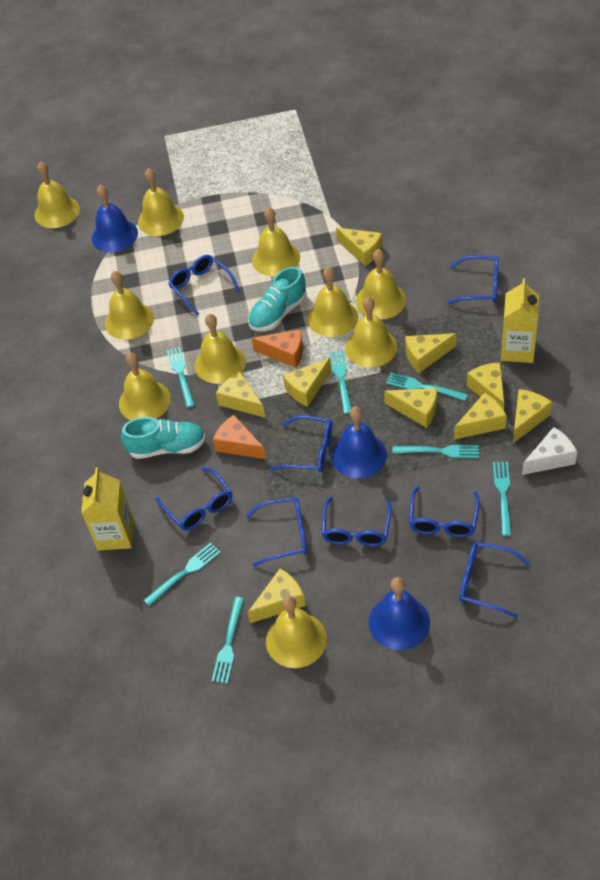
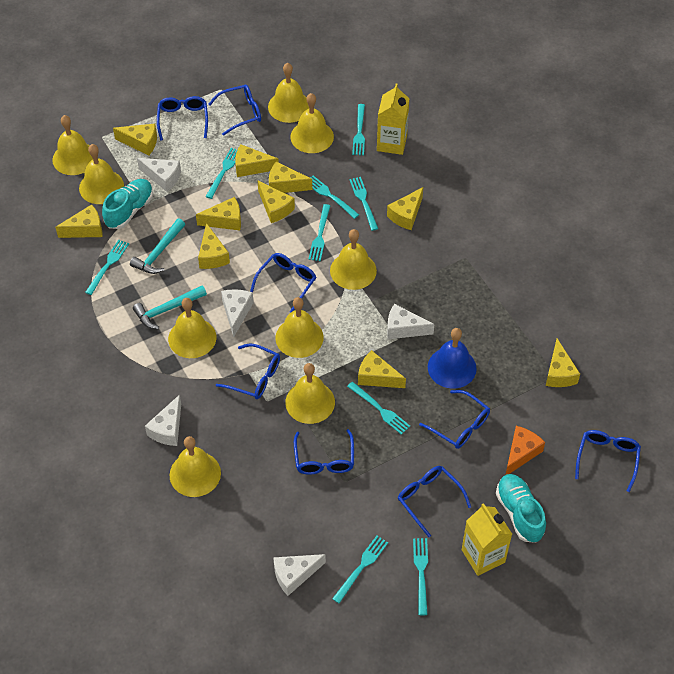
blue bell: 3 -> 1
orange cheese: 2 -> 1
turquoise fork: 7 -> 9
turquoise hammer: 0 -> 2
white cheese: 1 -> 5
yellow bell: 10 -> 9
yellow cheese: 9 -> 10

